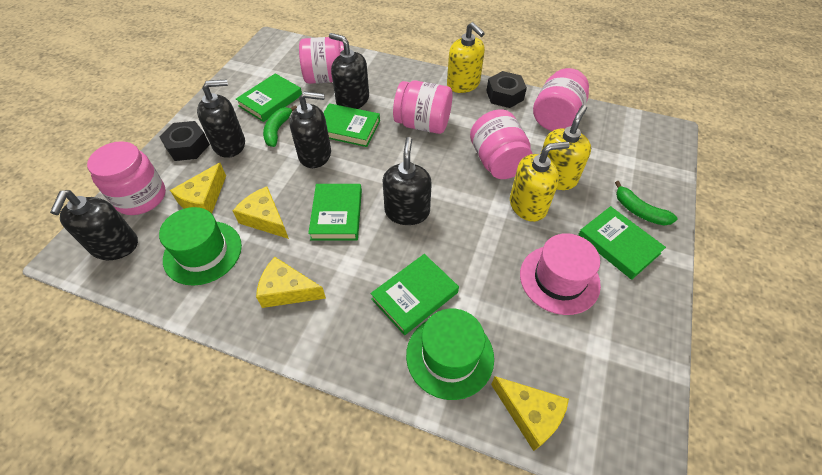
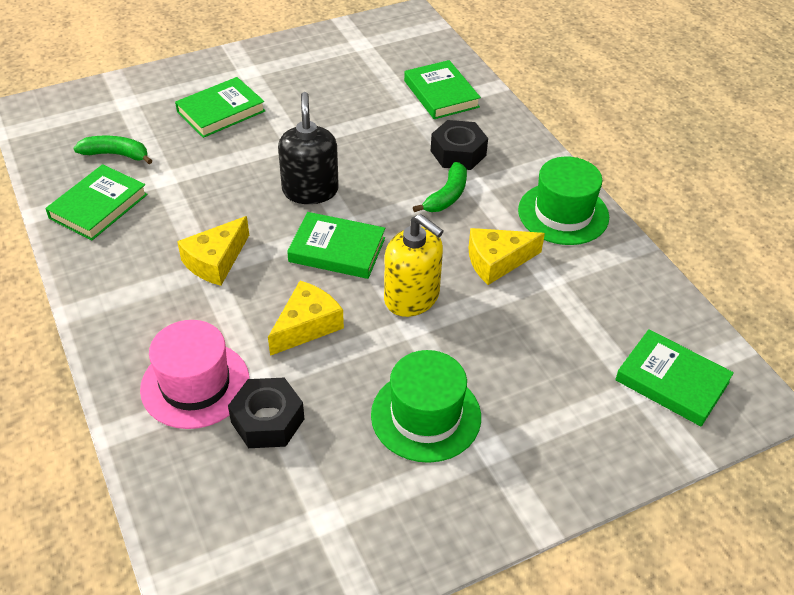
black soap dispenser: 5 -> 1
pink jar: 5 -> 0
yellow cheese: 4 -> 3
yellow soap dispenser: 3 -> 1

